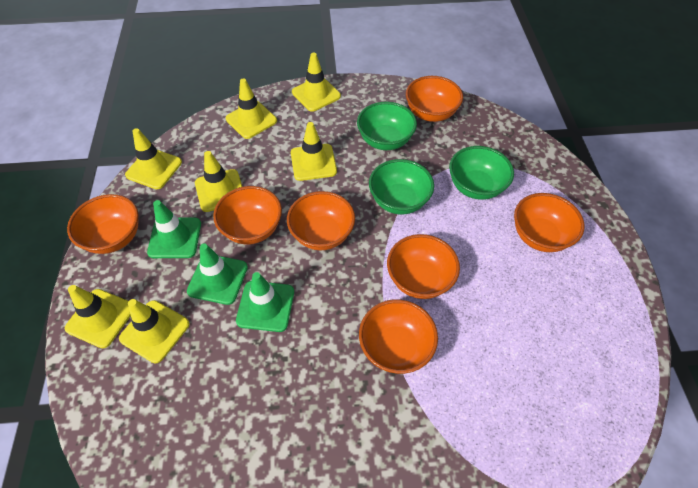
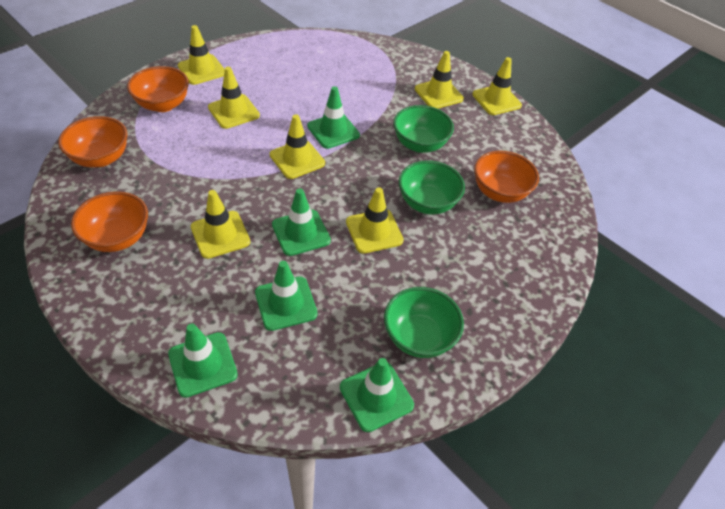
green traffic cone: 3 -> 5
orange bowl: 7 -> 4

